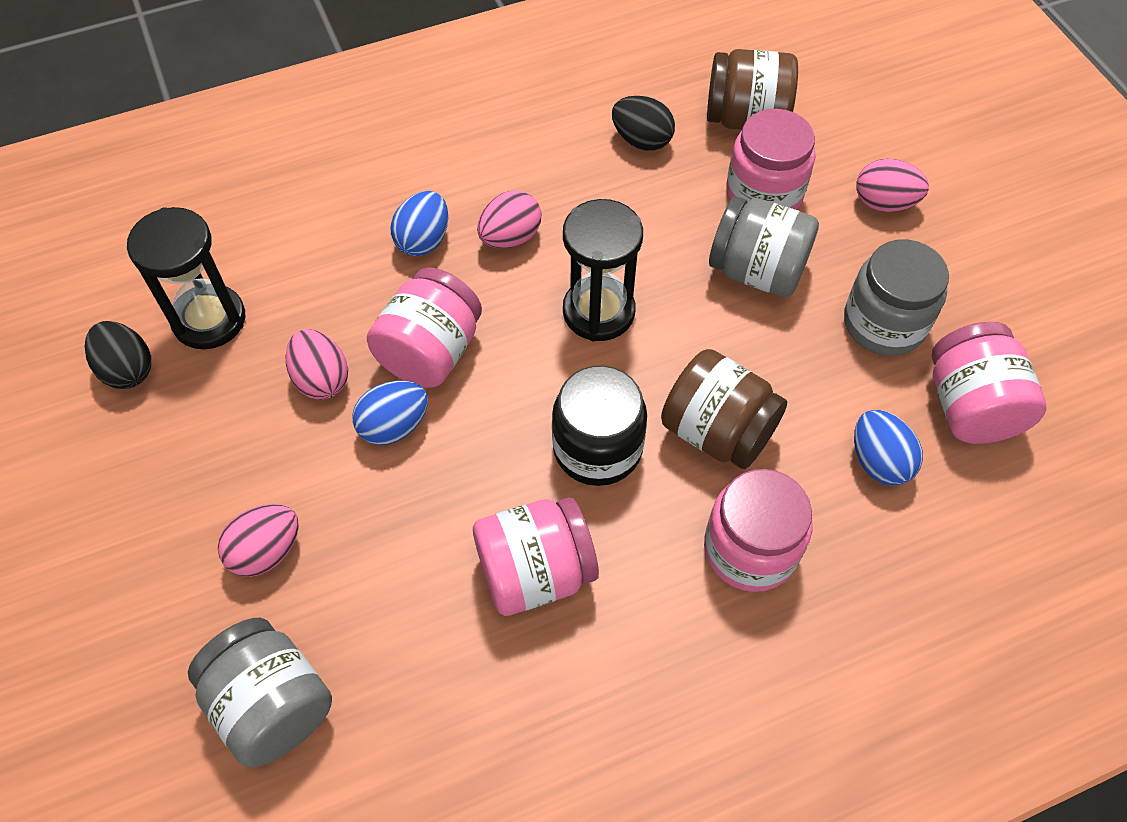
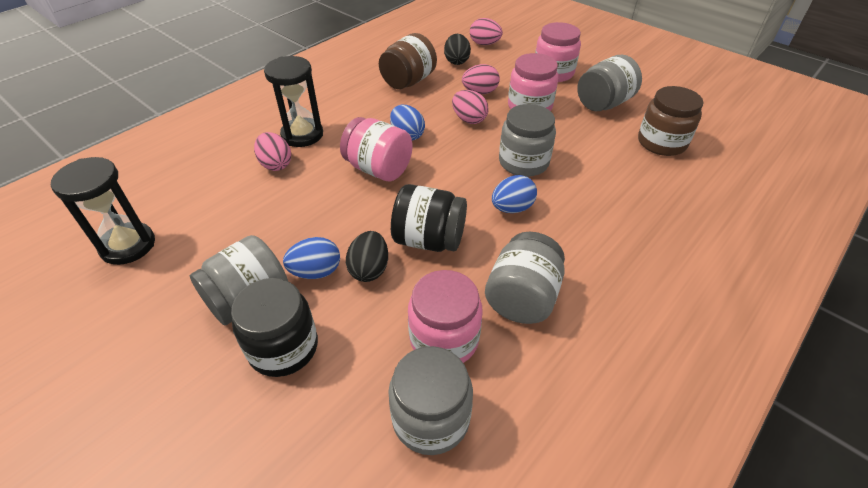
black jar: 1 -> 2
grey jar: 3 -> 5
pink jar: 5 -> 4

